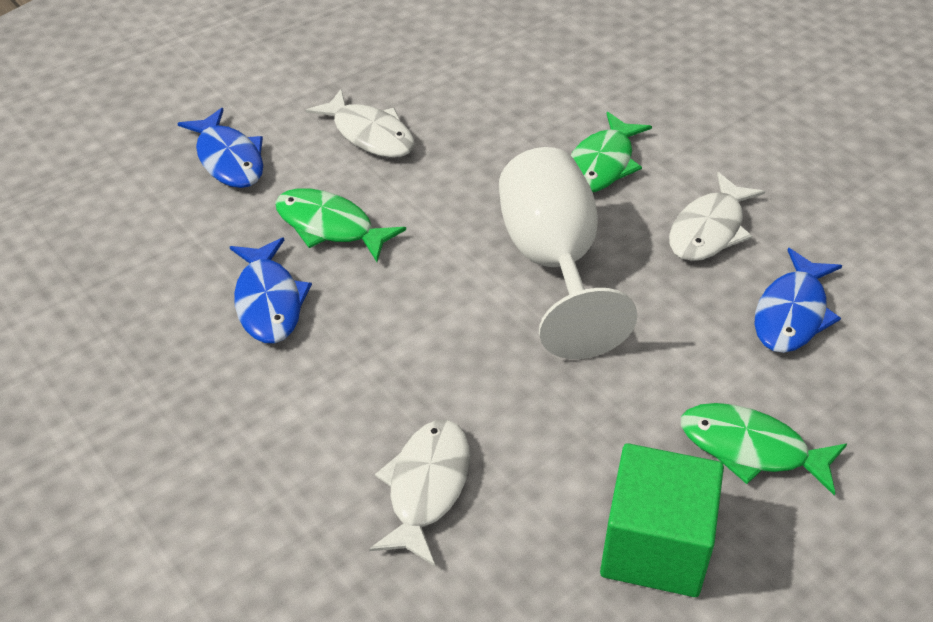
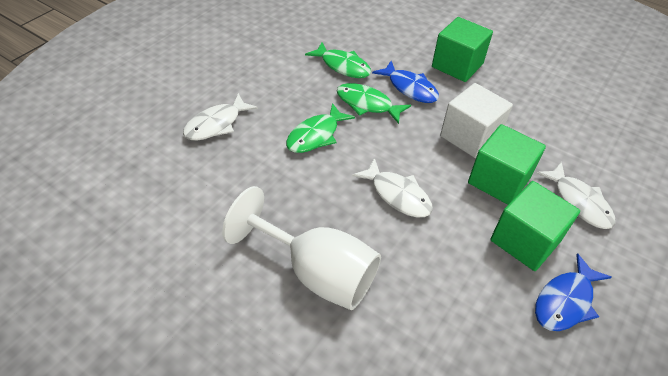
blue fish: 3 -> 2
green cube: 1 -> 3
white cube: 0 -> 1

